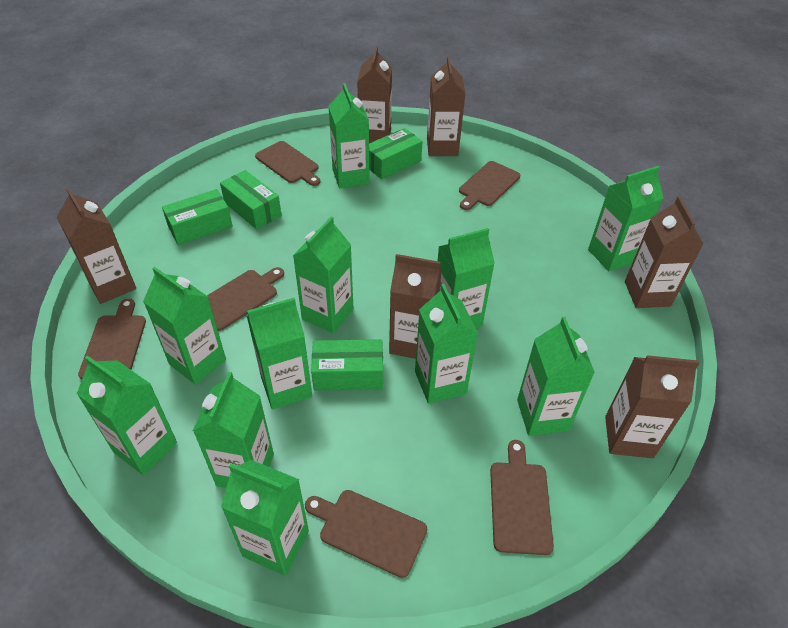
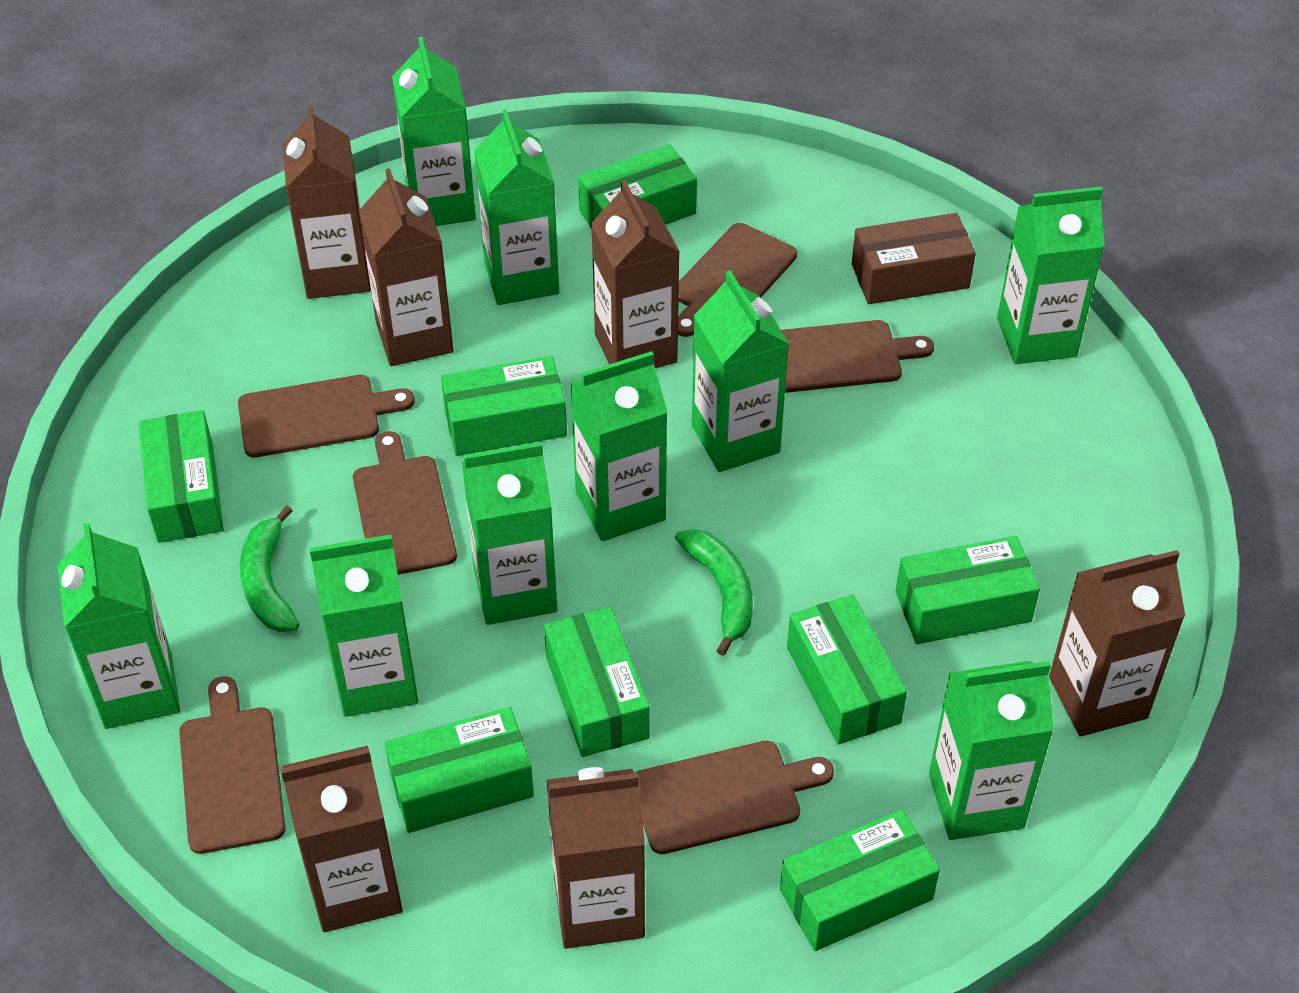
brown box: 0 -> 1
green banana: 0 -> 2
green box: 4 -> 8
green carton: 11 -> 9

